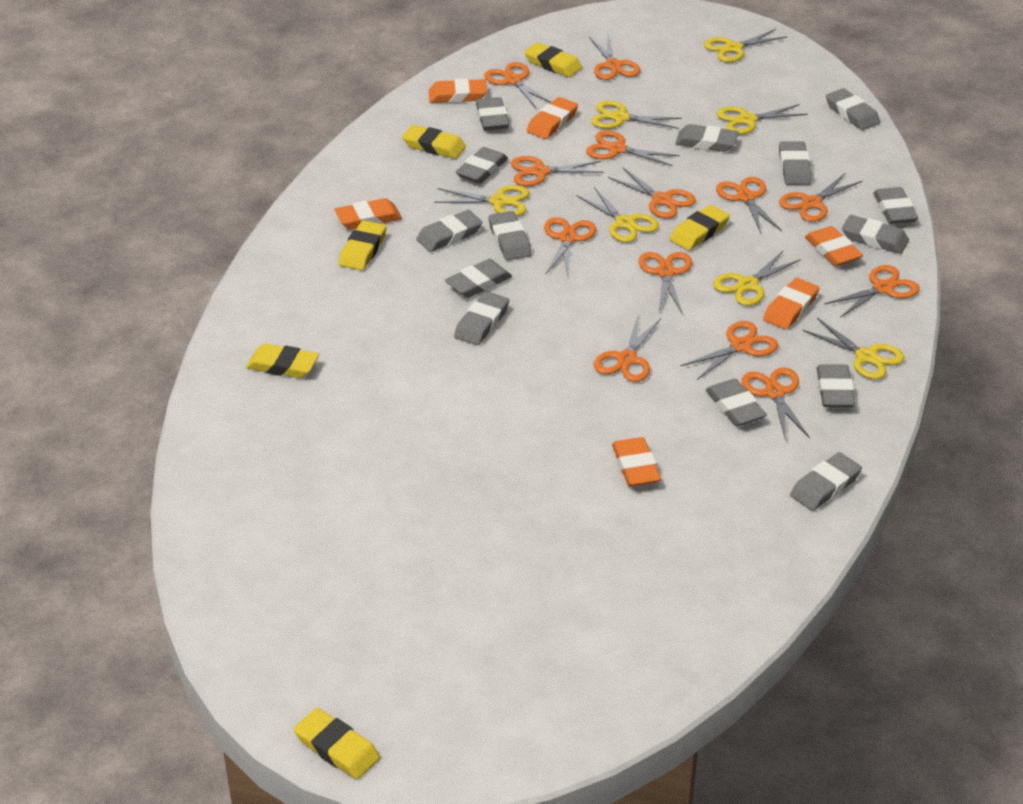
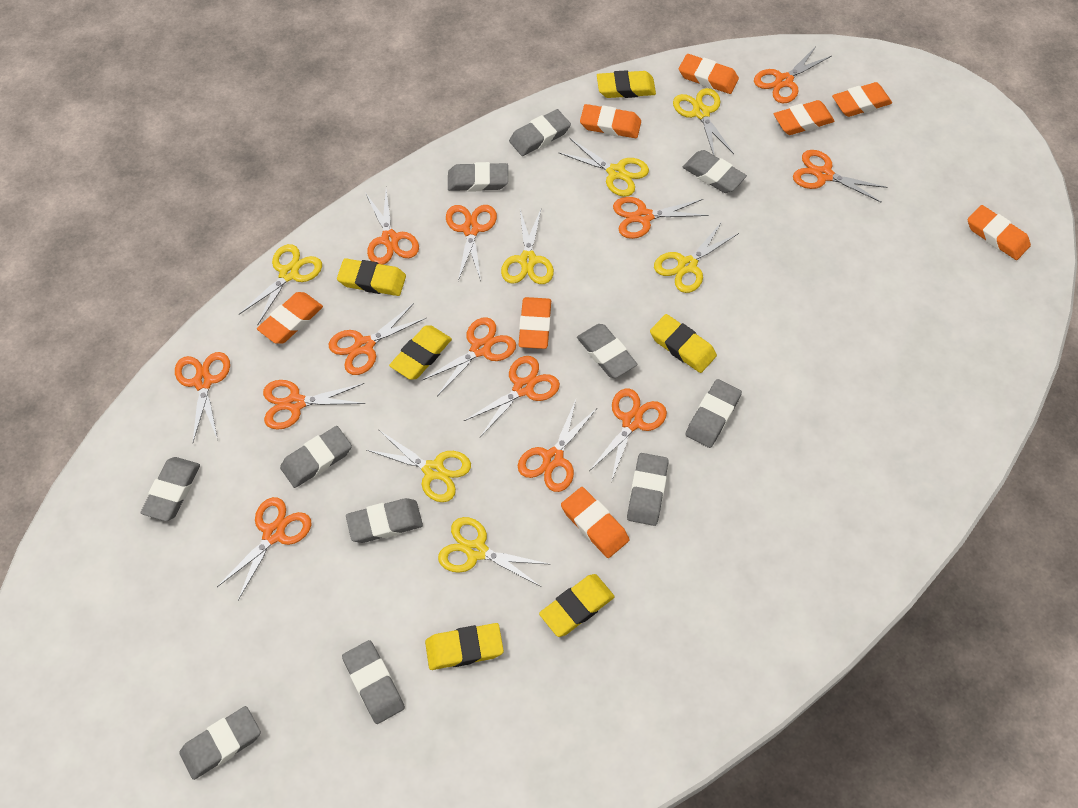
grey eraser: 14 -> 11
orange eraser: 6 -> 8

